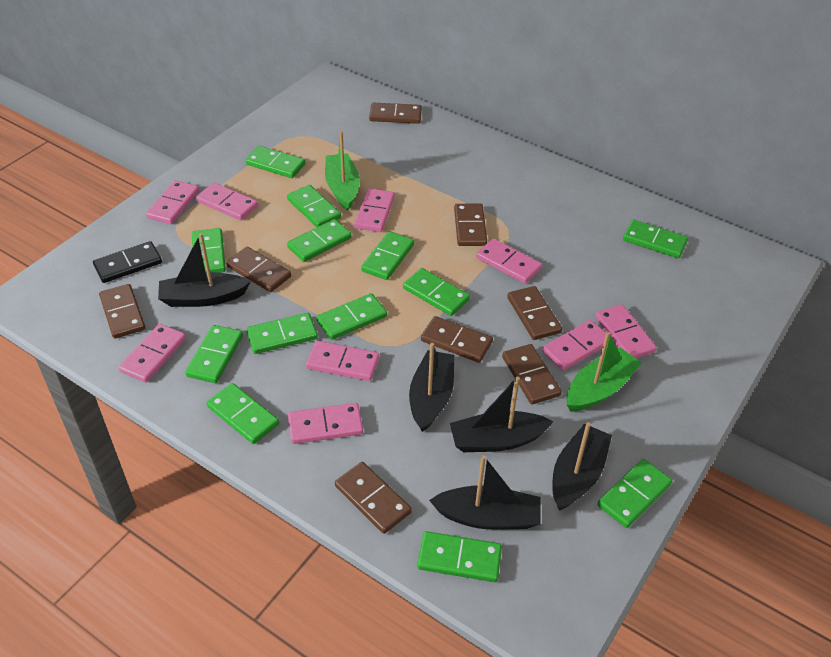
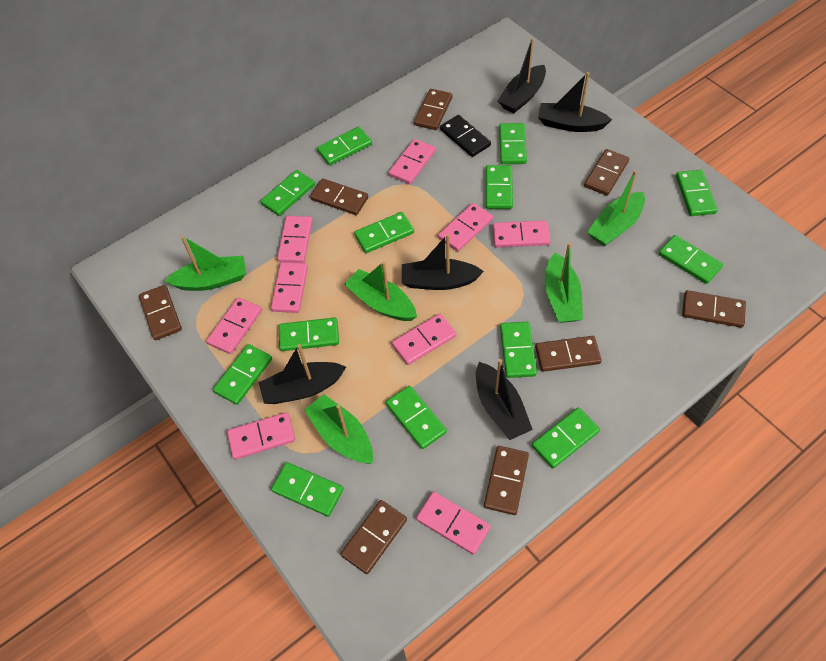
green boat: 2 -> 5

